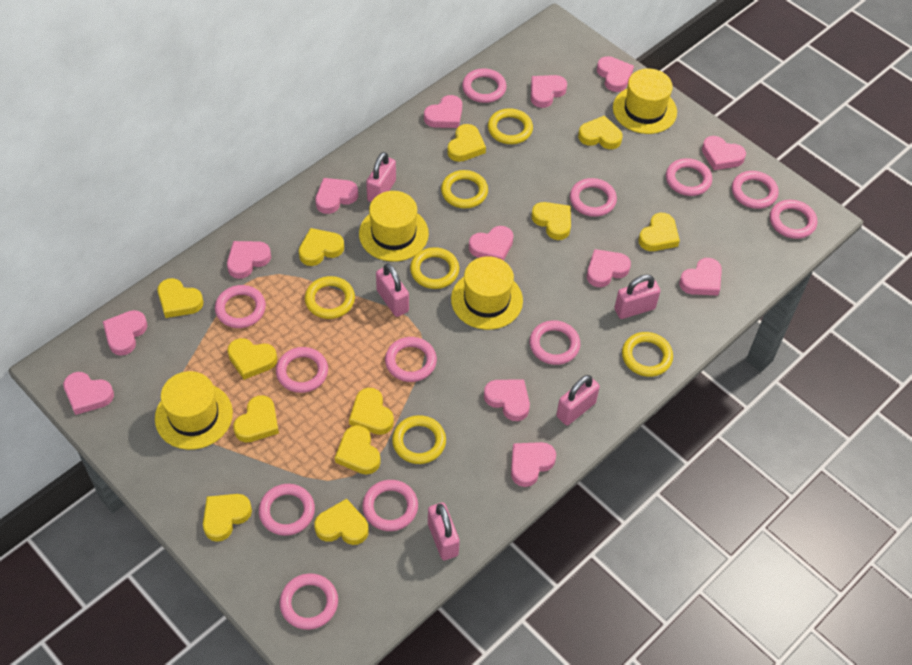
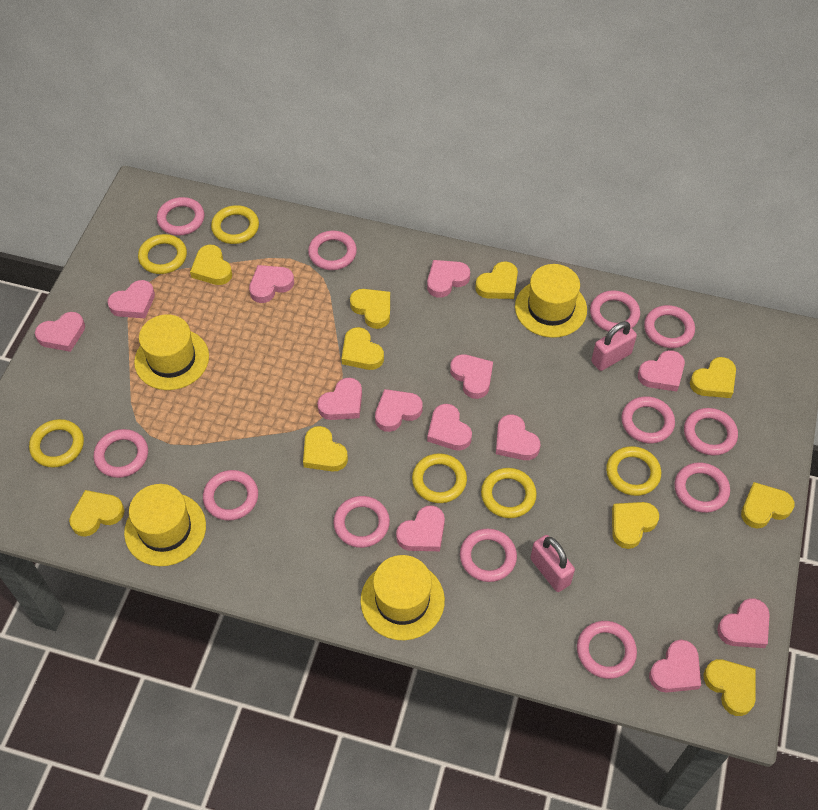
pink padlock: 5 -> 2
yellow heart: 12 -> 10

